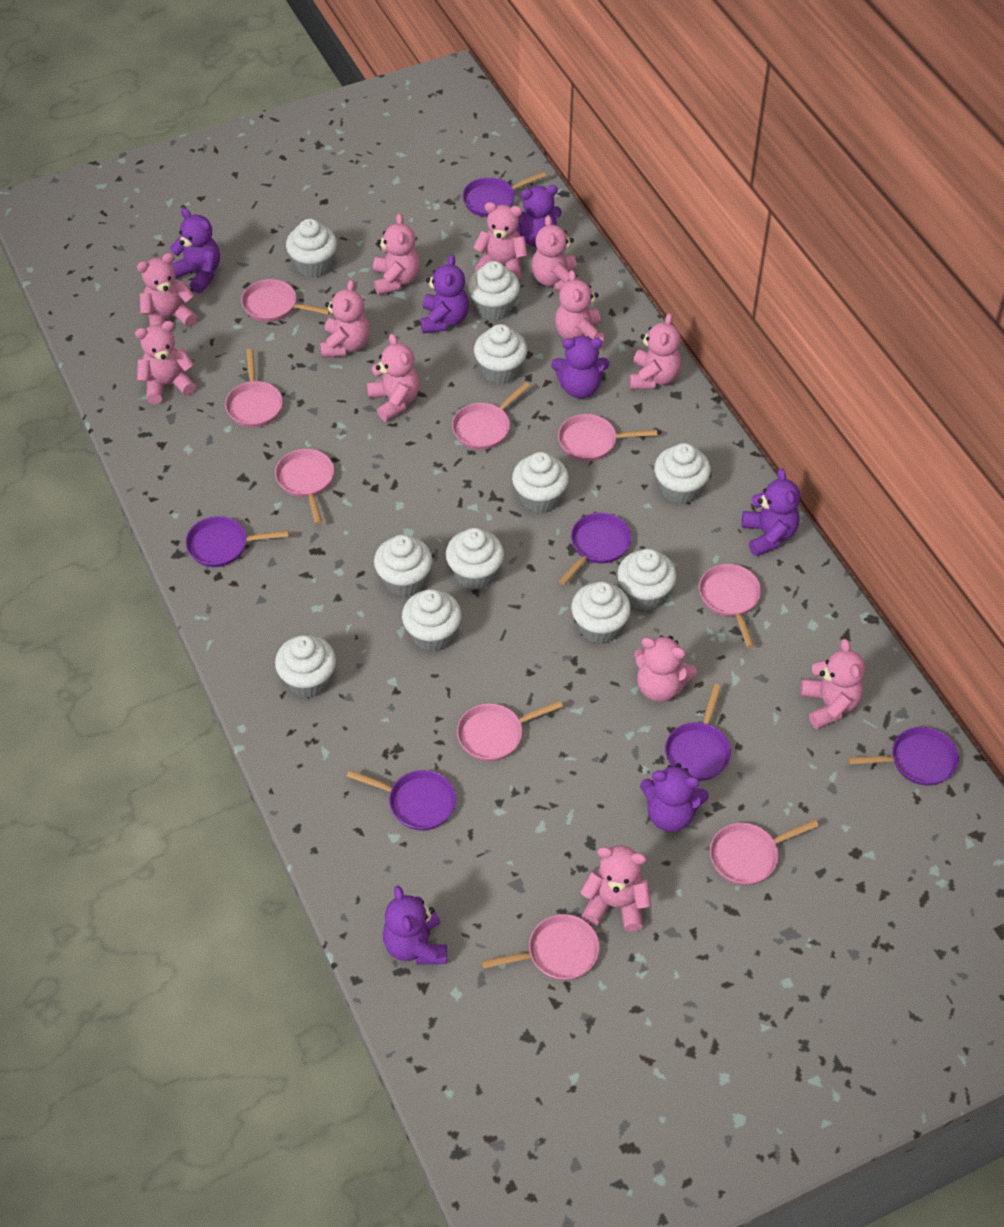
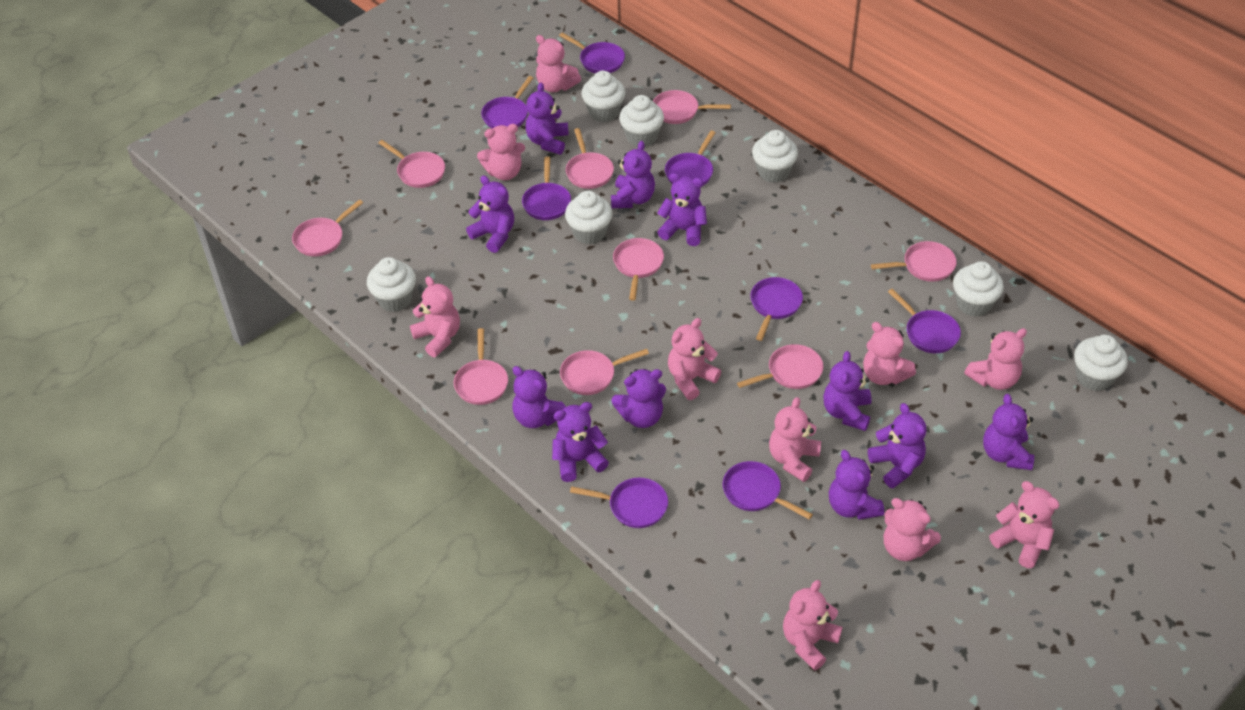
pink teddy bear: 12 -> 10
purple pan: 6 -> 8
purple teddy bear: 7 -> 11
white cupcake: 11 -> 7

